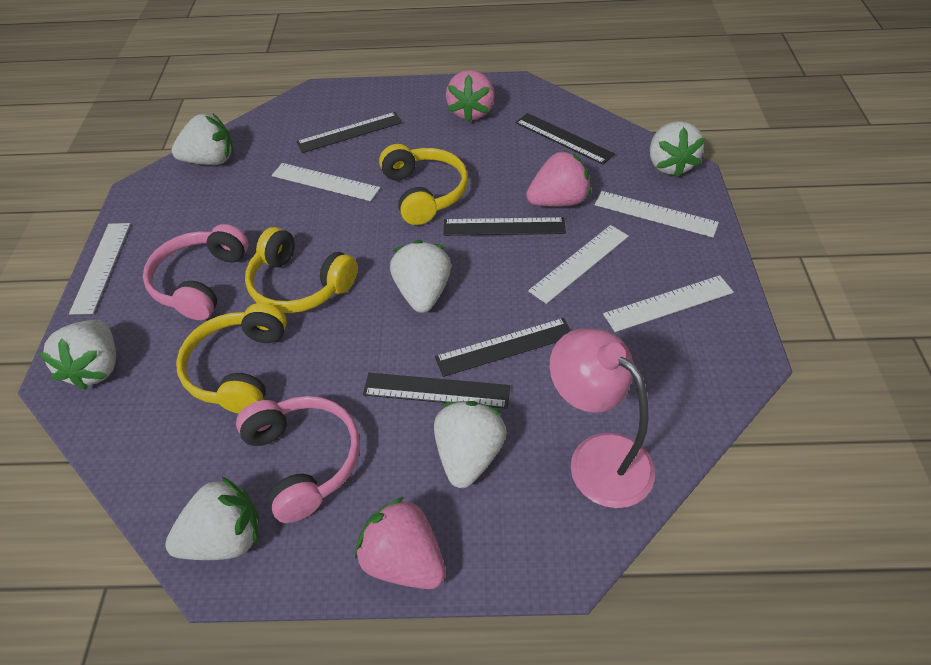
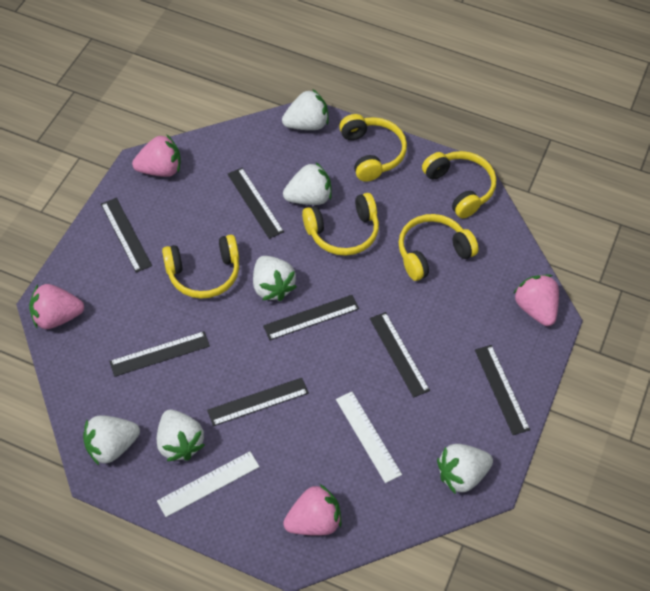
black ruler: 5 -> 7
pink headphones: 2 -> 0
pink lamp: 1 -> 0
pink strawberry: 3 -> 4
white ruler: 5 -> 2
yellow headphones: 3 -> 5

